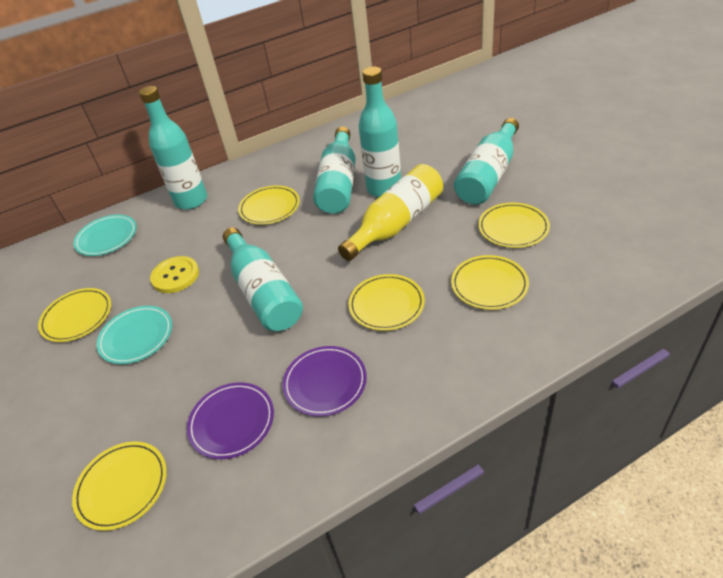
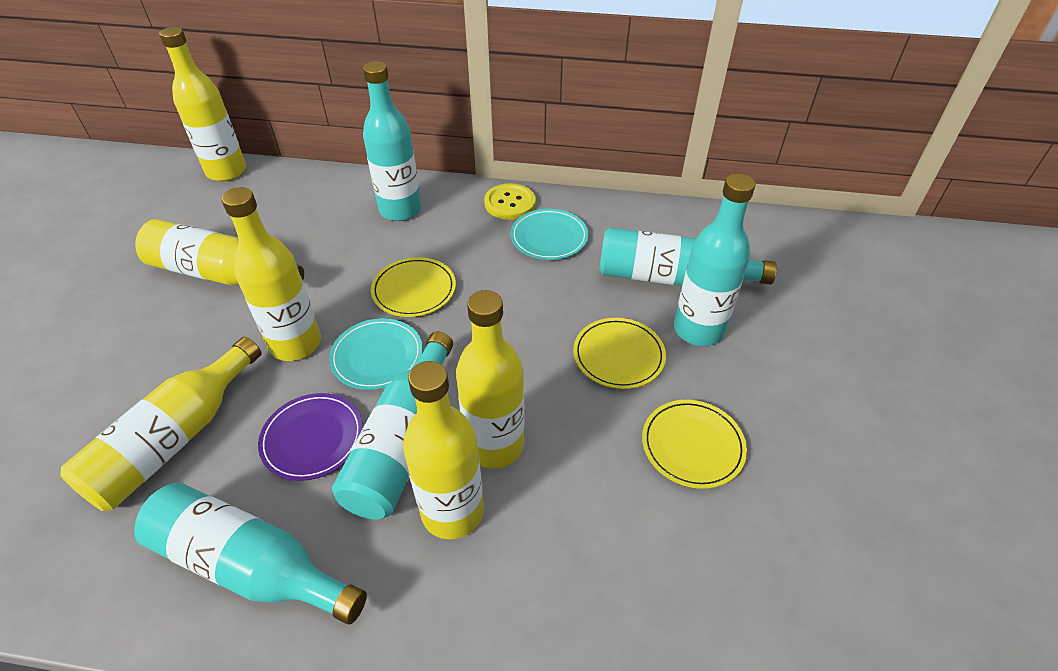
purple plate: 2 -> 1
yellow bottle: 1 -> 6
yellow plate: 6 -> 3

